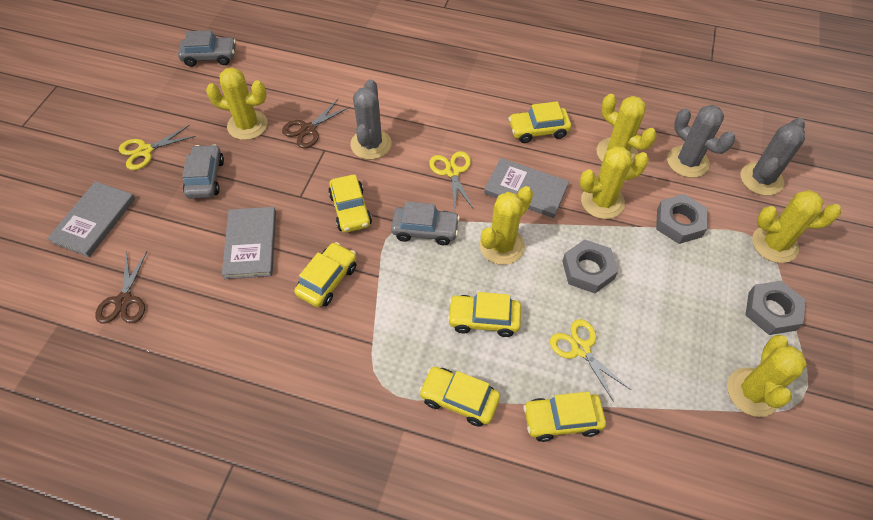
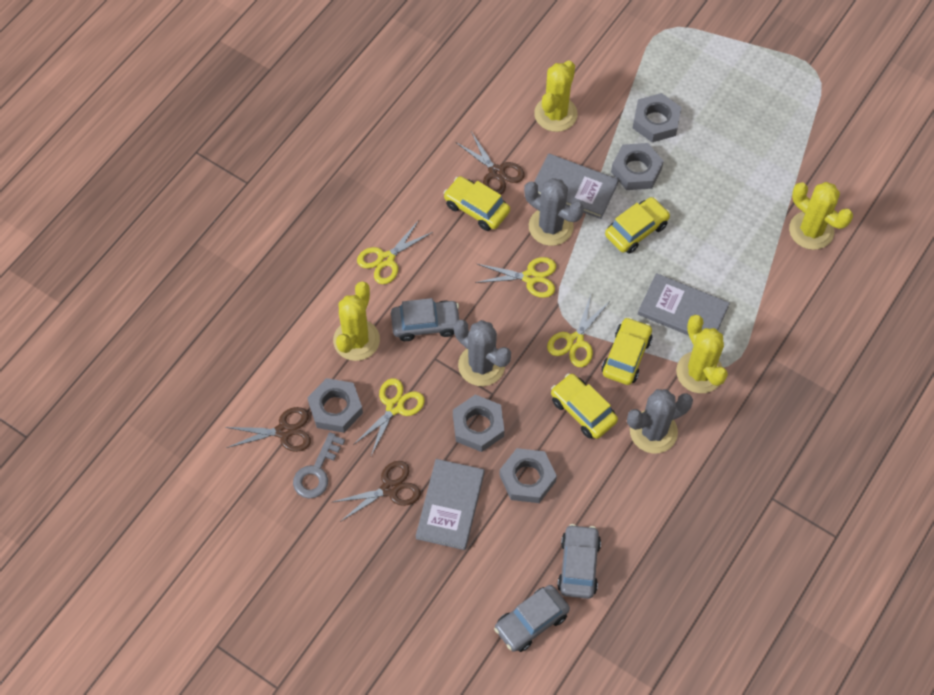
brown scissors: 2 -> 3
grey key: 0 -> 1
grey nut: 3 -> 5
yellow cactus: 6 -> 4
yellow car: 6 -> 4
yellow scissors: 3 -> 4

